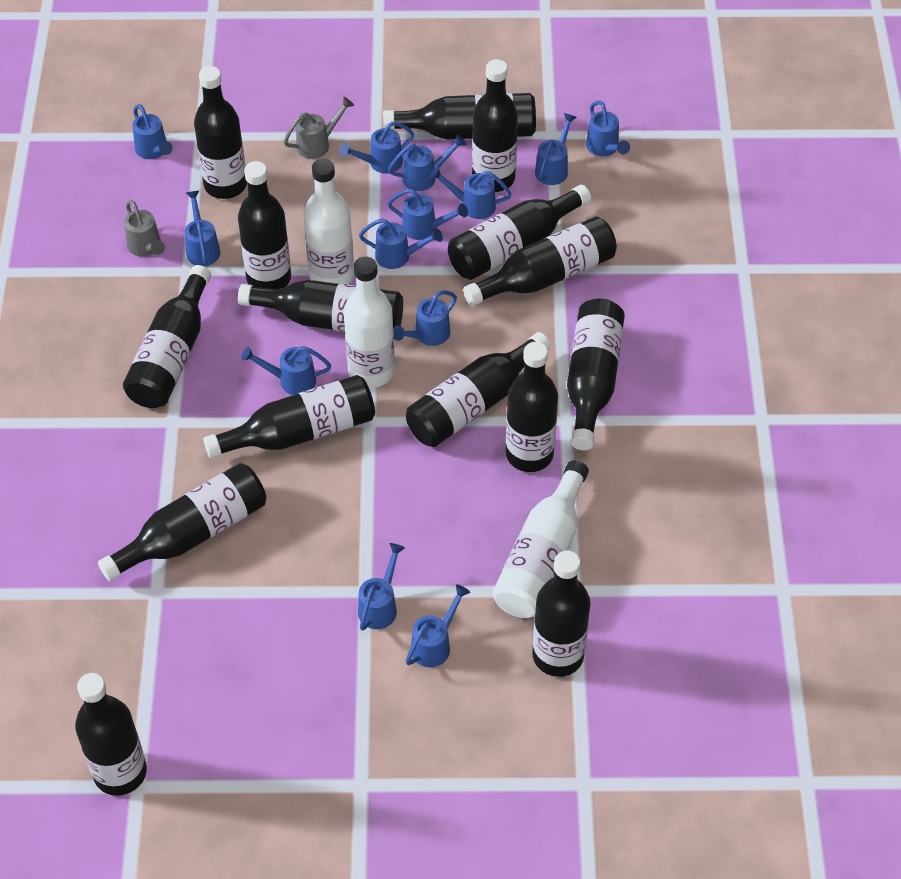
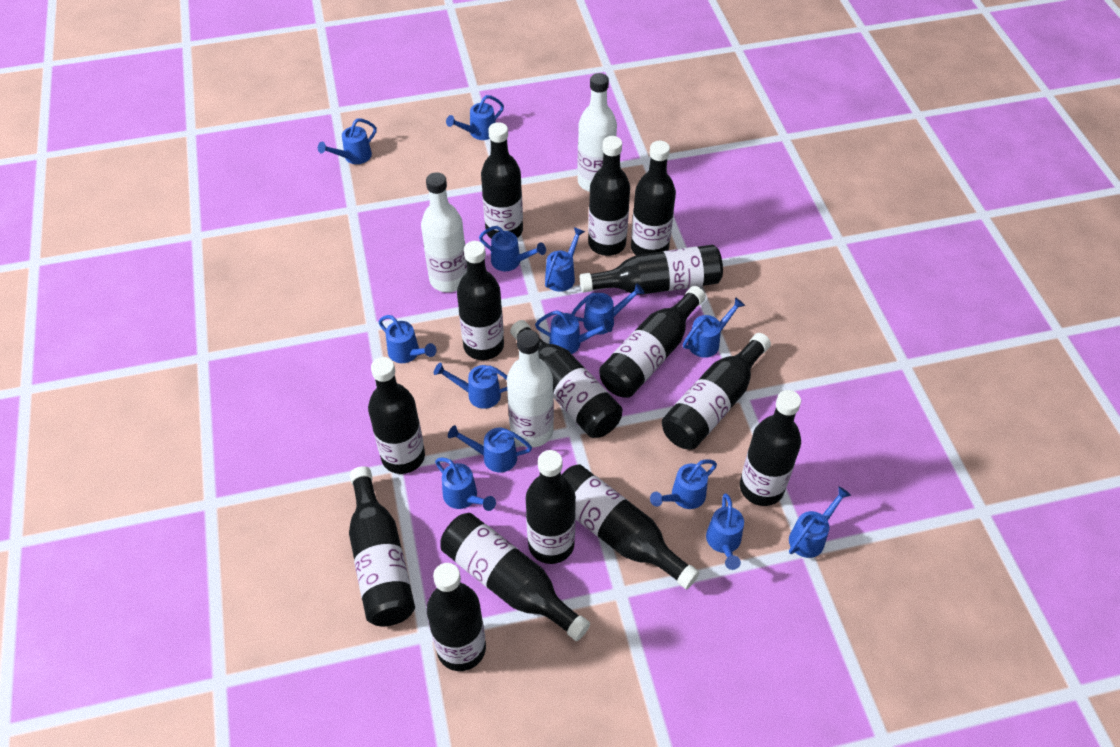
blue watering can: 13 -> 14
grey watering can: 2 -> 0

